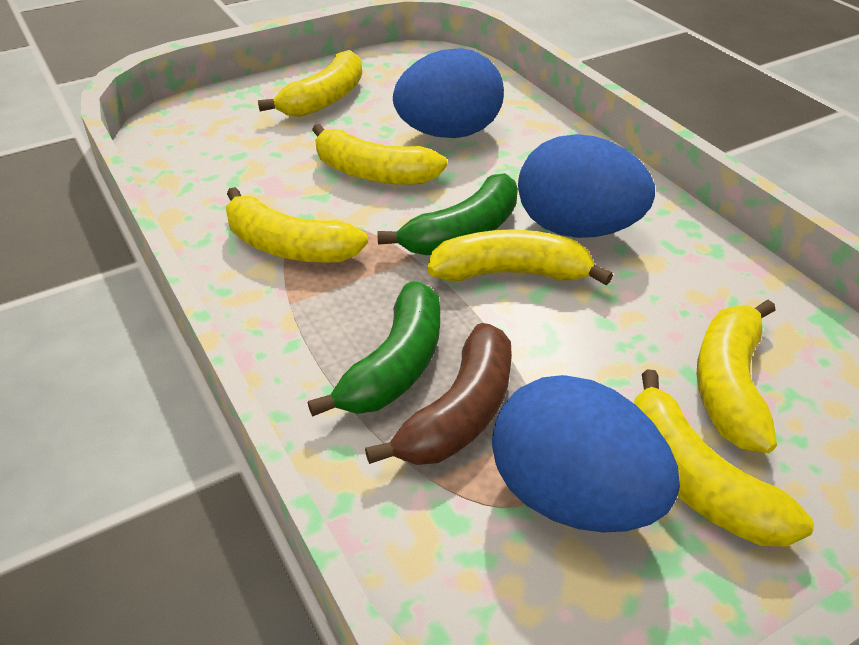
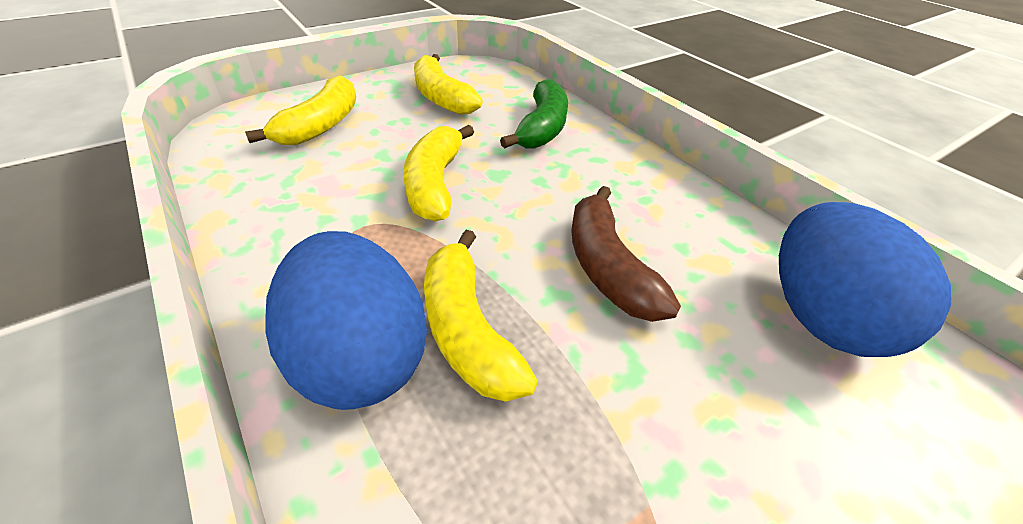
blue egg: 3 -> 2
green banana: 2 -> 1
yellow banana: 6 -> 4

